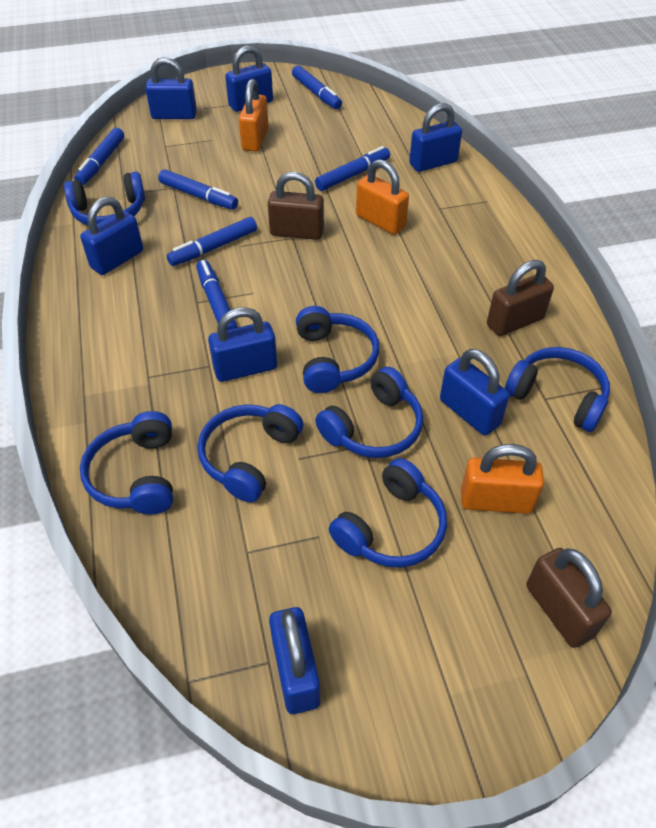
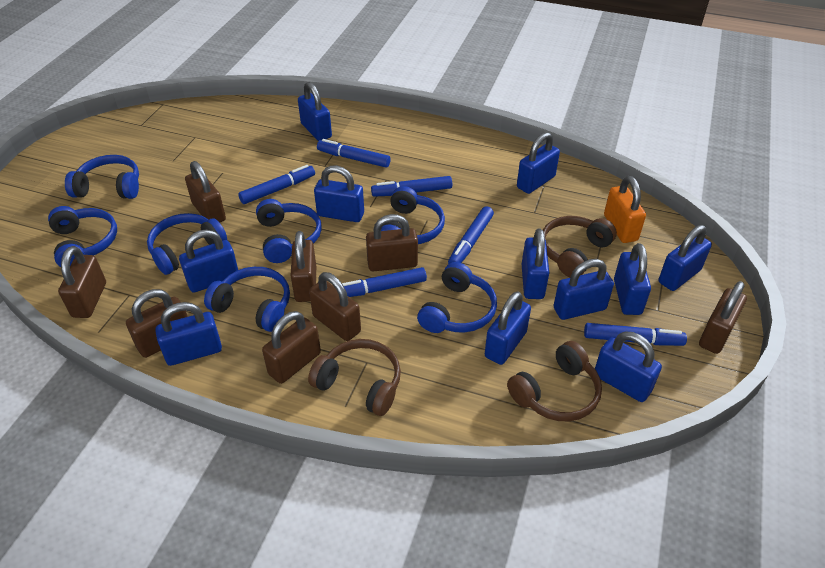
blue padlock: 7 -> 11
brown headphones: 0 -> 3
brown padlock: 3 -> 8
orange padlock: 3 -> 1

